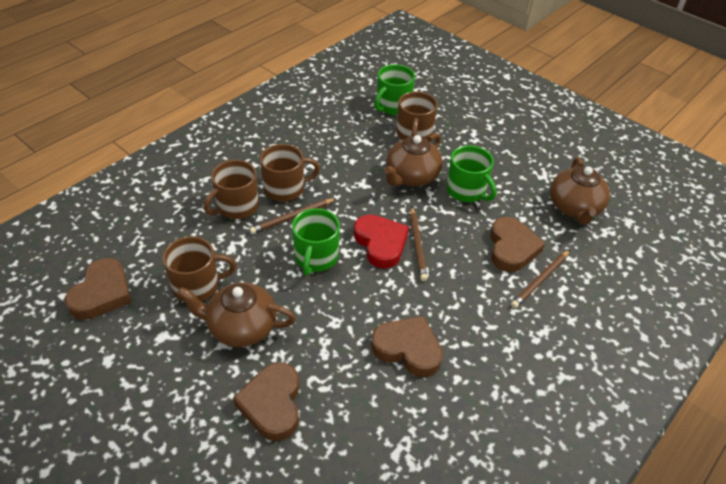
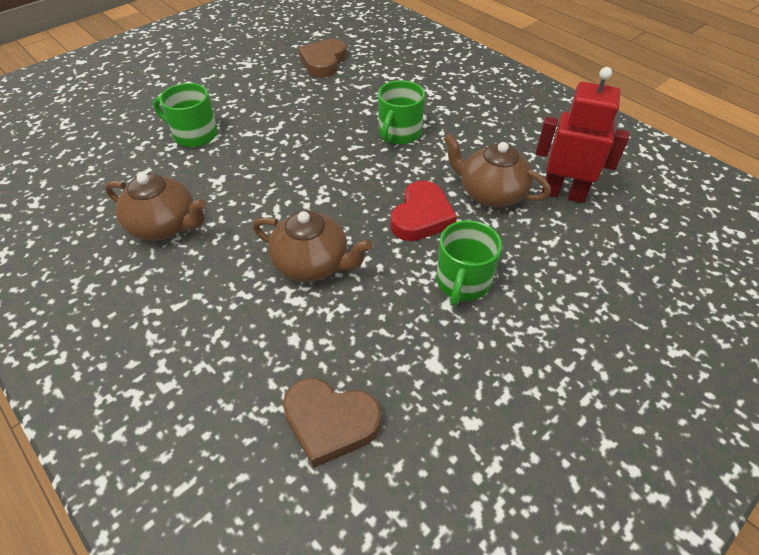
brown heart: 4 -> 2
brown mug: 4 -> 0
brown pencil: 3 -> 0
red robot: 0 -> 1

